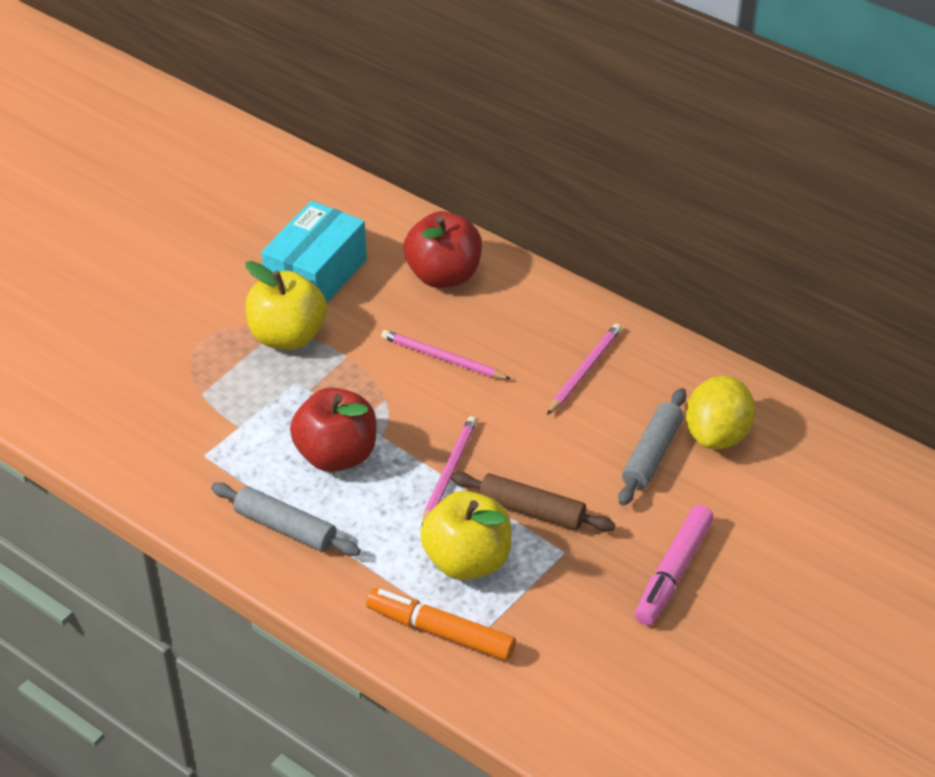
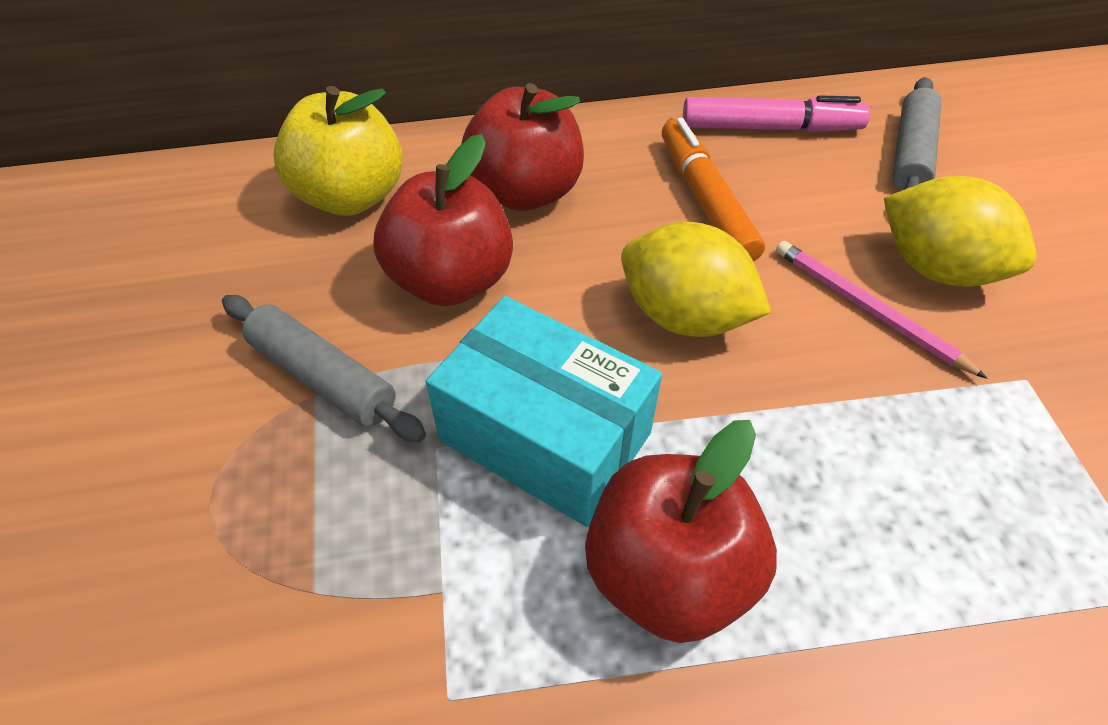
brown rolling pin: 1 -> 0
pink pencil: 3 -> 1
red apple: 2 -> 3
yellow apple: 2 -> 1
yellow lemon: 1 -> 2

